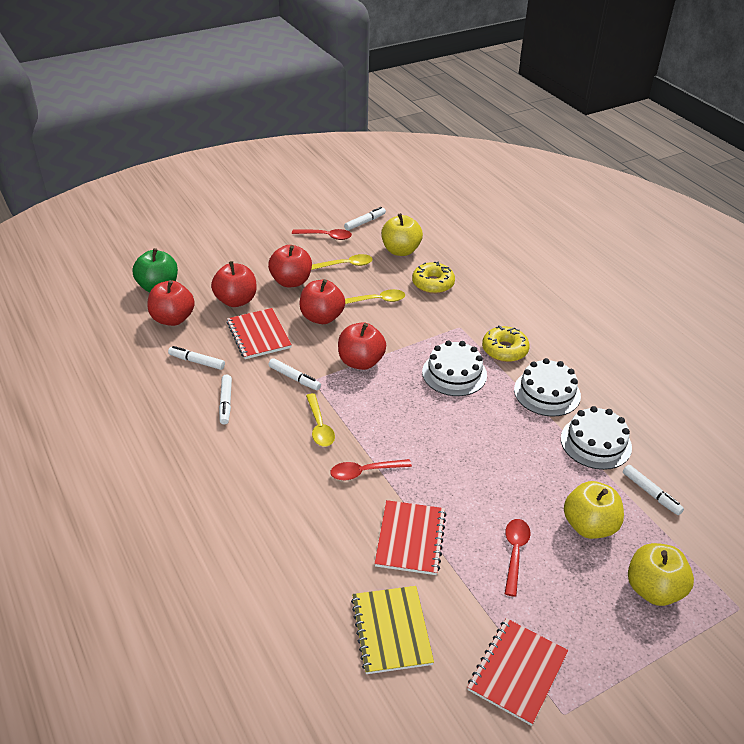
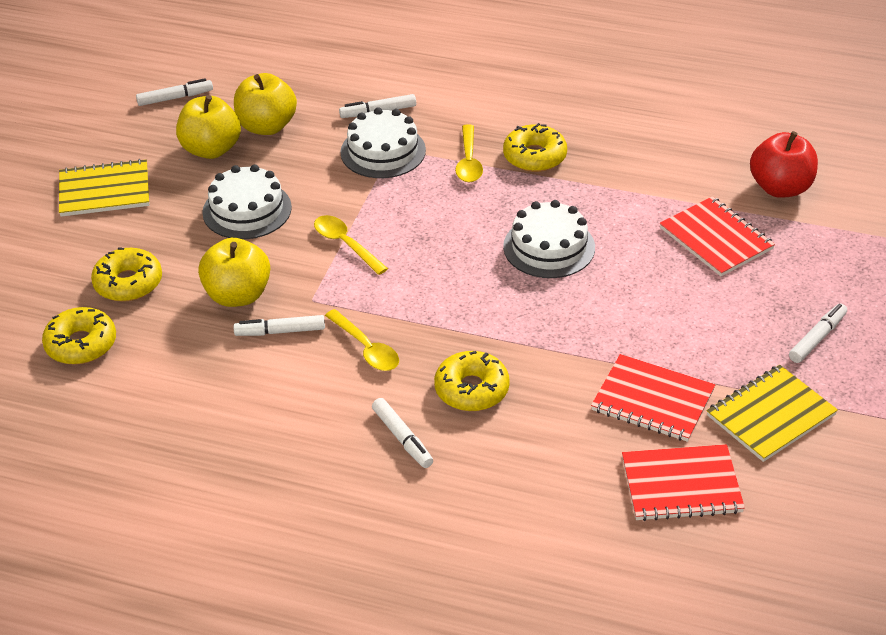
green apple: 1 -> 0
red apple: 5 -> 1
red spoon: 3 -> 0
yellow donut: 2 -> 4
yellow notebook: 1 -> 2

